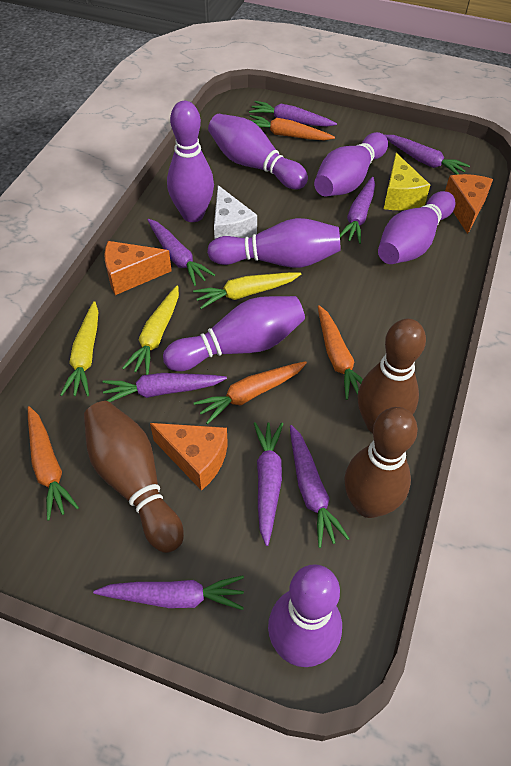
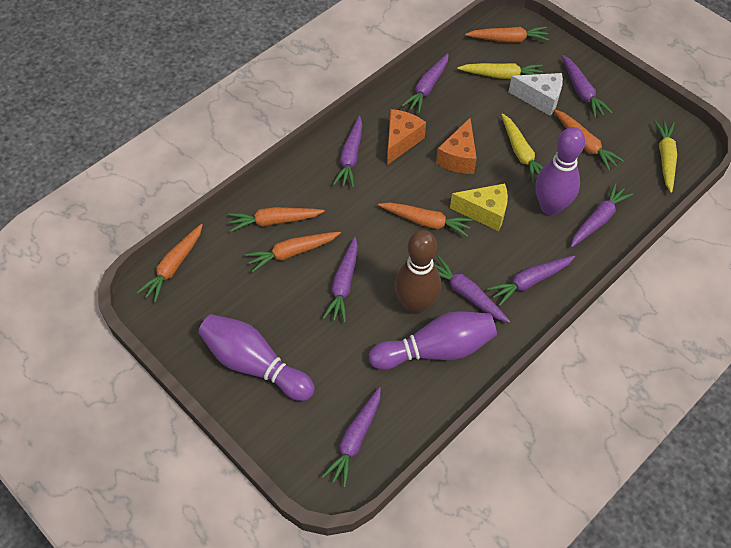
brown bowling pin: 3 -> 1
orange carrot: 4 -> 6
orange cheese: 3 -> 2
purple bowling pin: 7 -> 3

